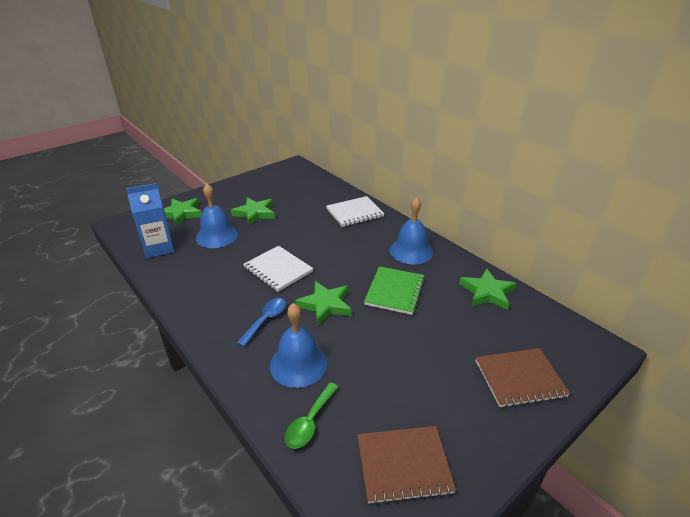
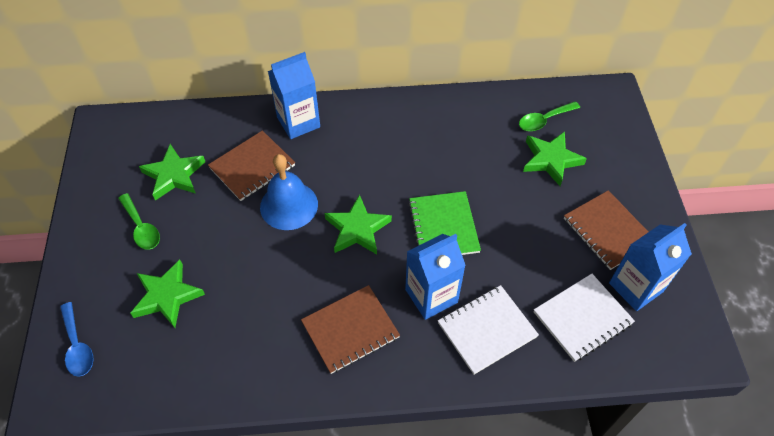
blue bell: 3 -> 1
blue carton: 1 -> 3
brown notebook: 2 -> 3
green spoon: 1 -> 2

